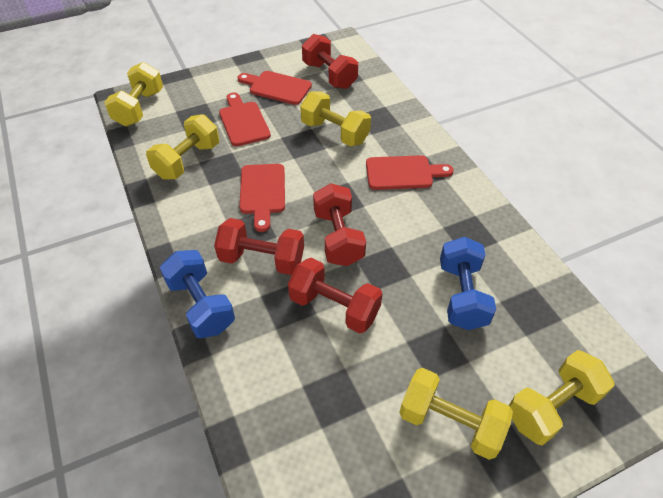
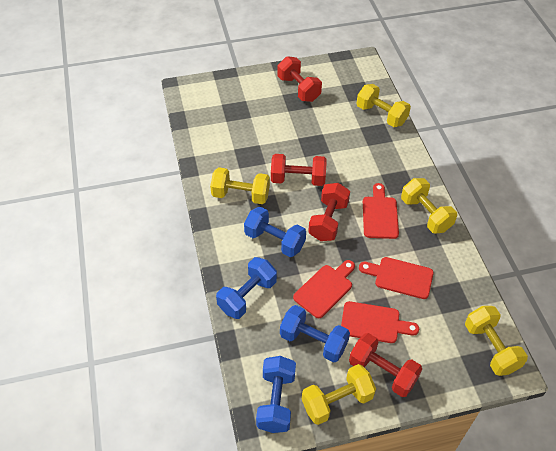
blue dumbbell: 2 -> 4

